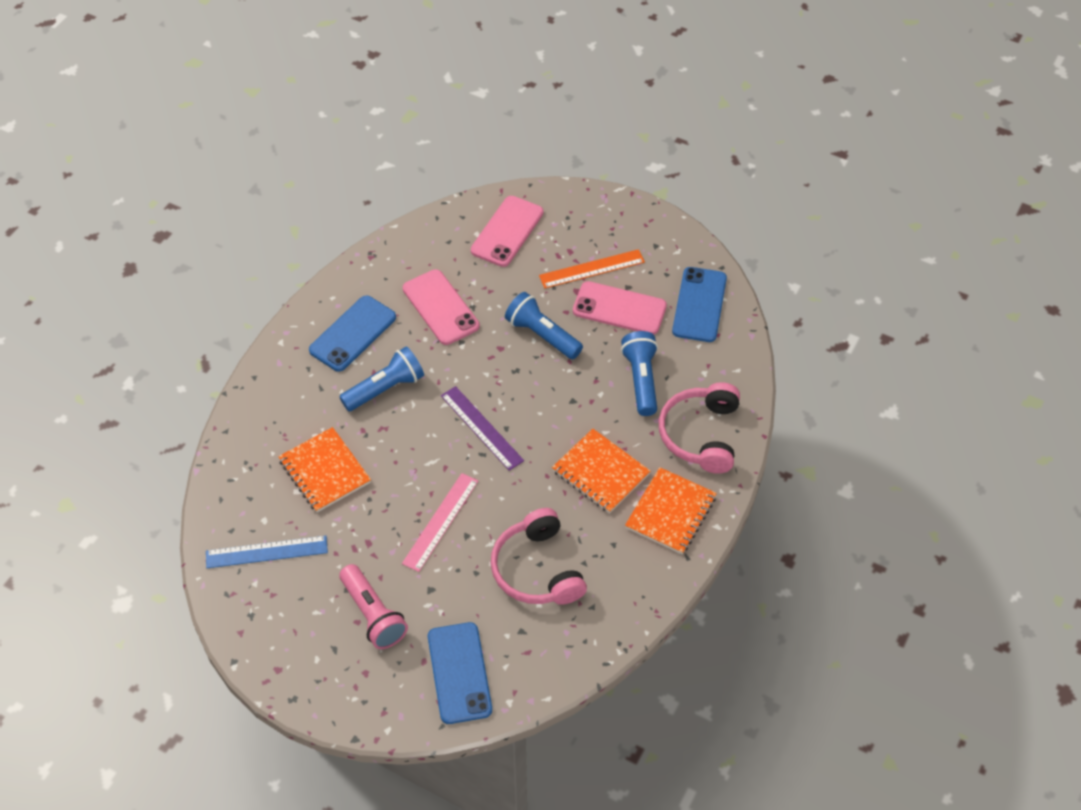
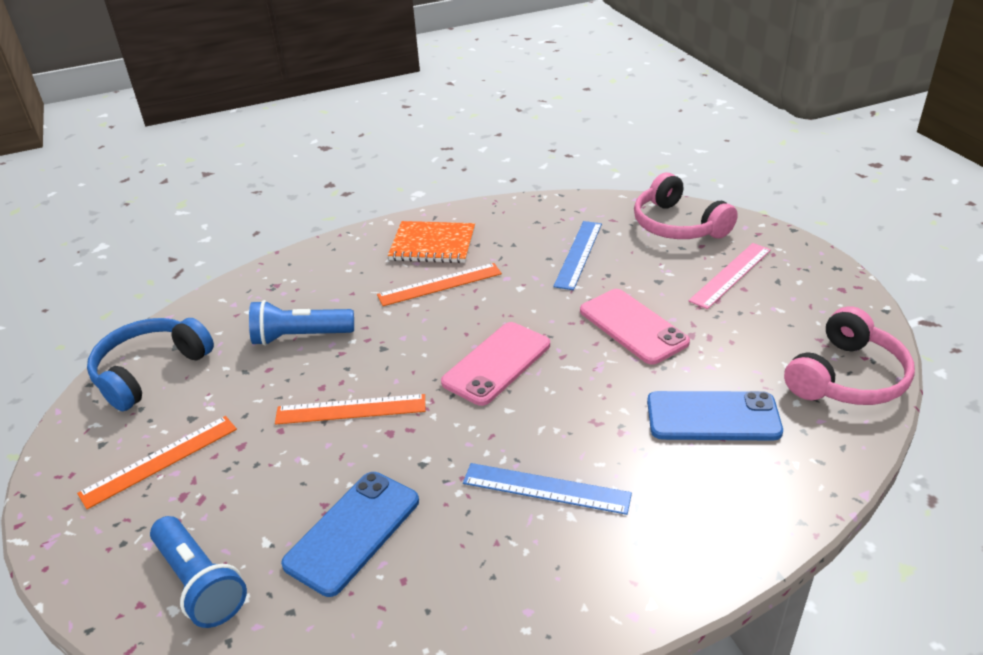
blue flashlight: 3 -> 2
blue headphones: 0 -> 1
blue phone: 3 -> 2
blue ruler: 1 -> 2
orange notebook: 3 -> 1
orange ruler: 1 -> 3
pink flashlight: 1 -> 0
pink phone: 3 -> 2
purple ruler: 1 -> 0

